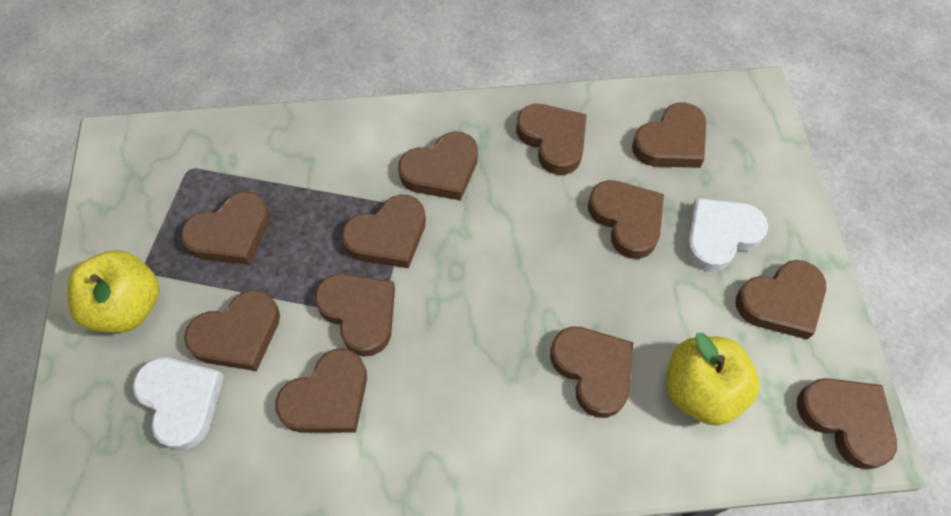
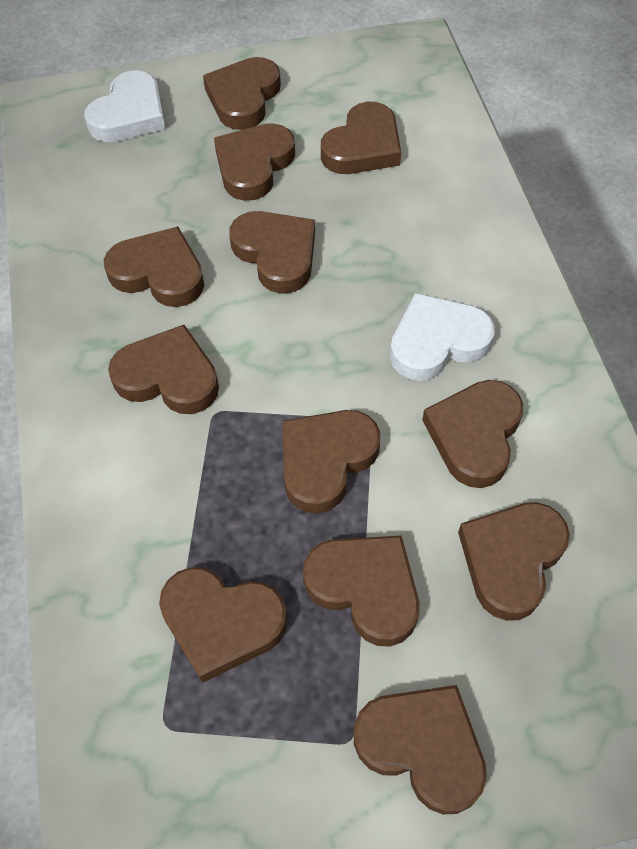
yellow apple: 2 -> 0

